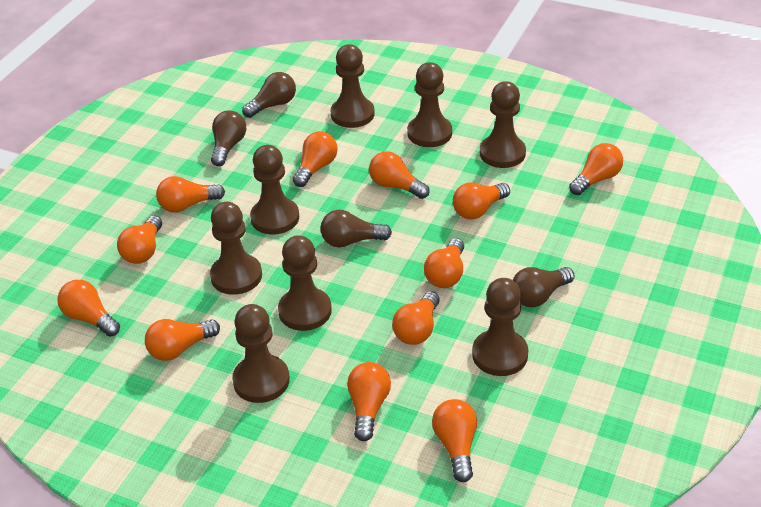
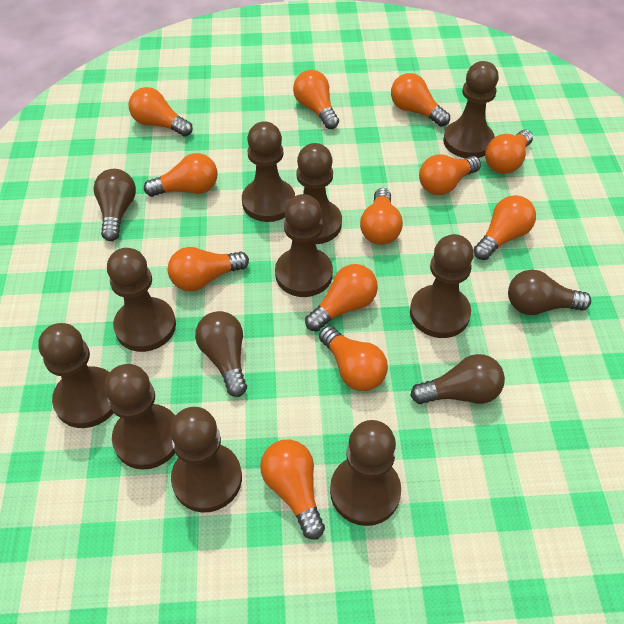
brown pawn: 8 -> 10

